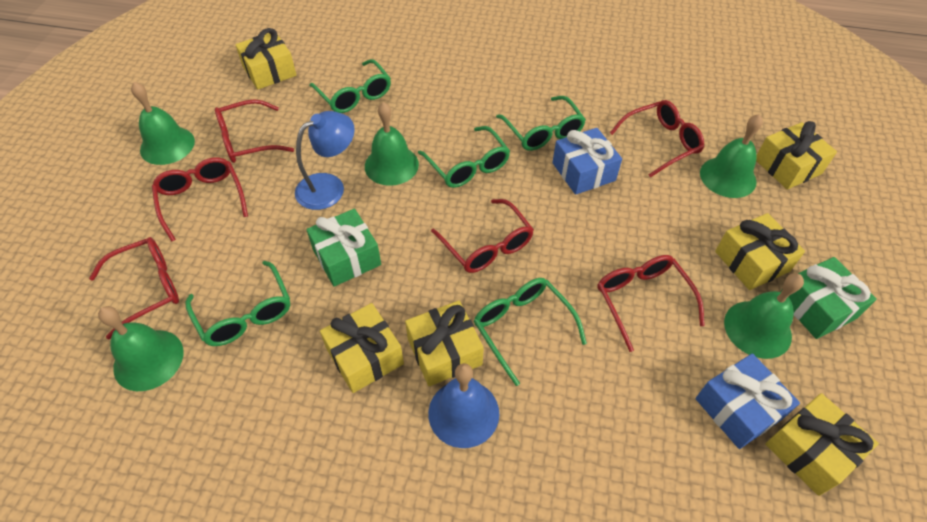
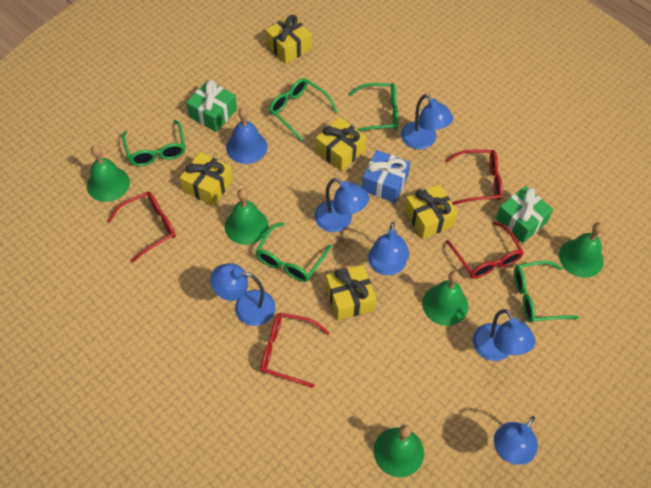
blue gift: 2 -> 1
blue lamp: 1 -> 6
red glasses: 6 -> 4
yellow gift: 6 -> 5

